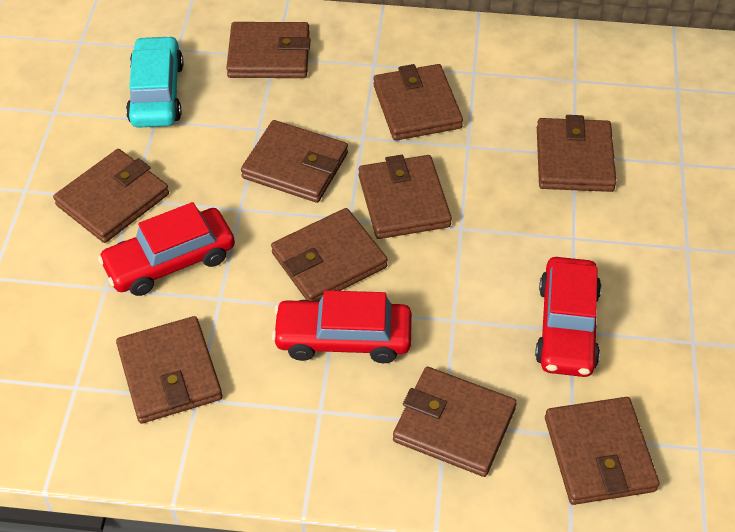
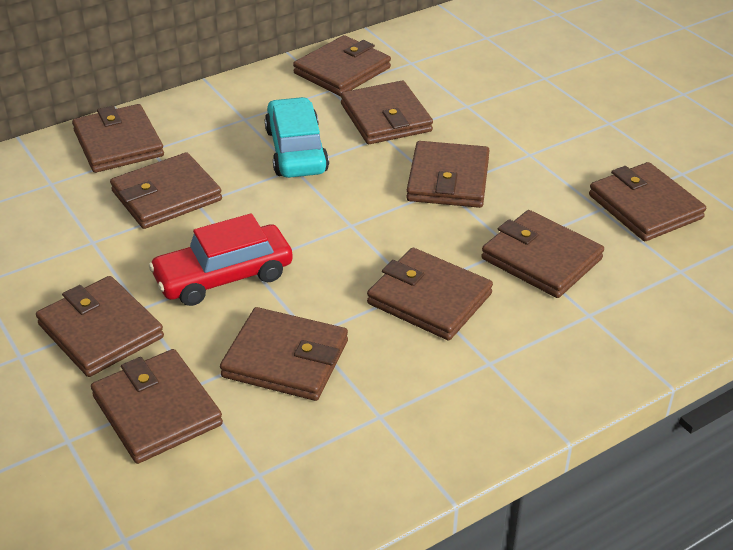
brown wallet: 10 -> 11
red car: 3 -> 1

